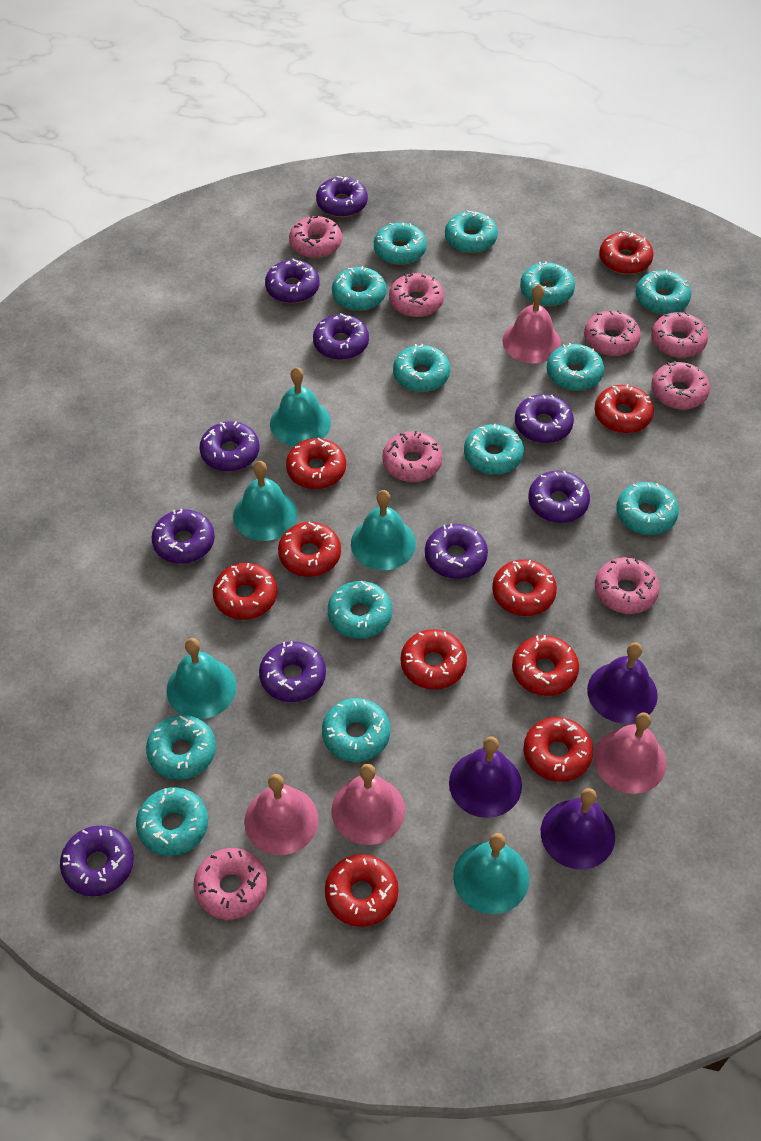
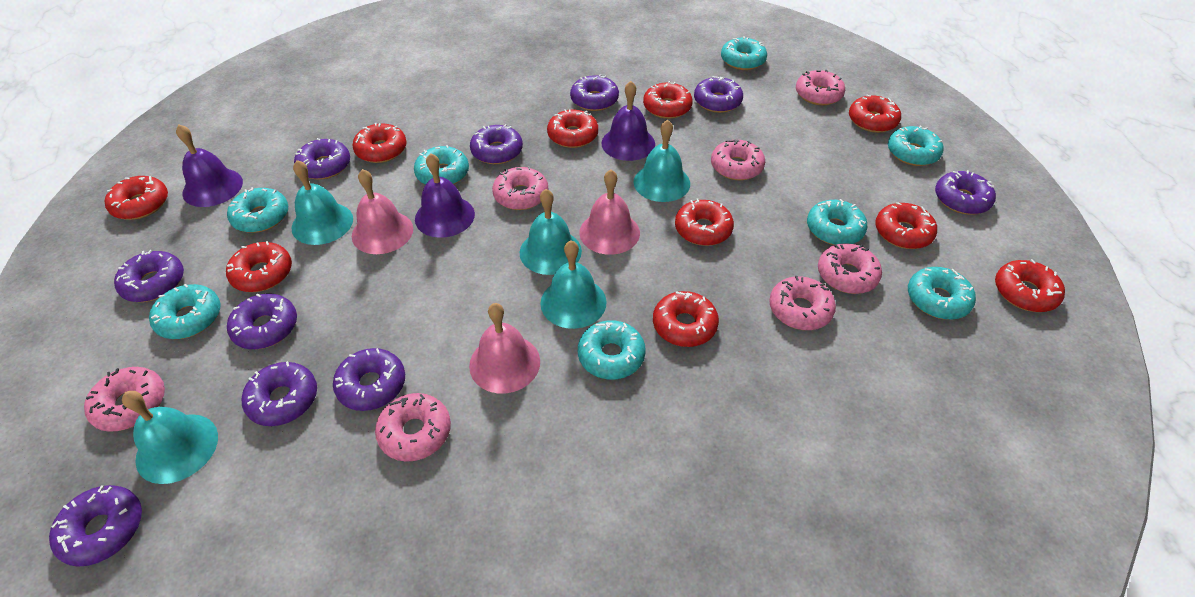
pink bell: 4 -> 3
pink donut: 8 -> 7
turquoise donut: 13 -> 8

